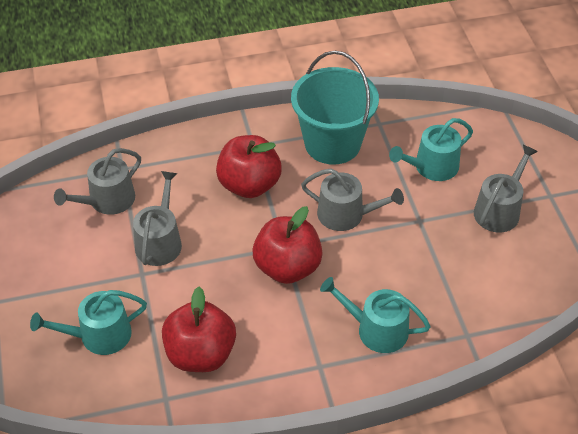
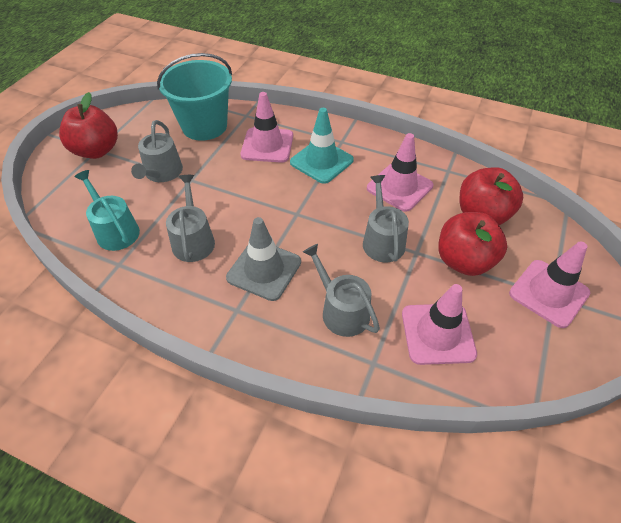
grey traffic cone: 0 -> 1
pink traffic cone: 0 -> 4
turquoise traffic cone: 0 -> 1
turquoise watering can: 3 -> 1

